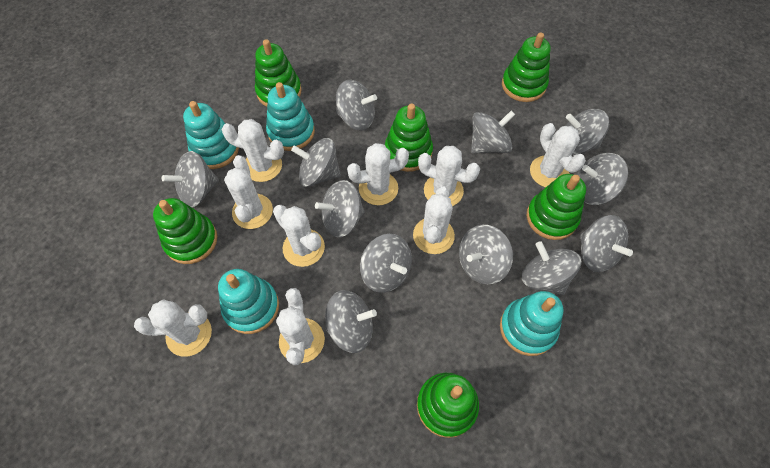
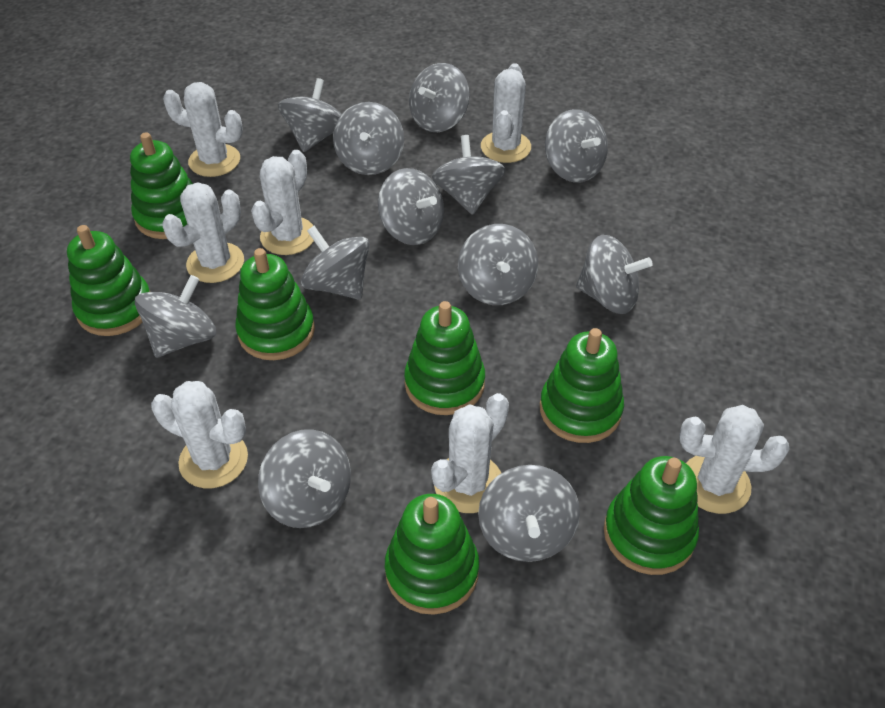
green stacking toy: 6 -> 7
turquoise stacking toy: 4 -> 0
white cactus: 9 -> 7

